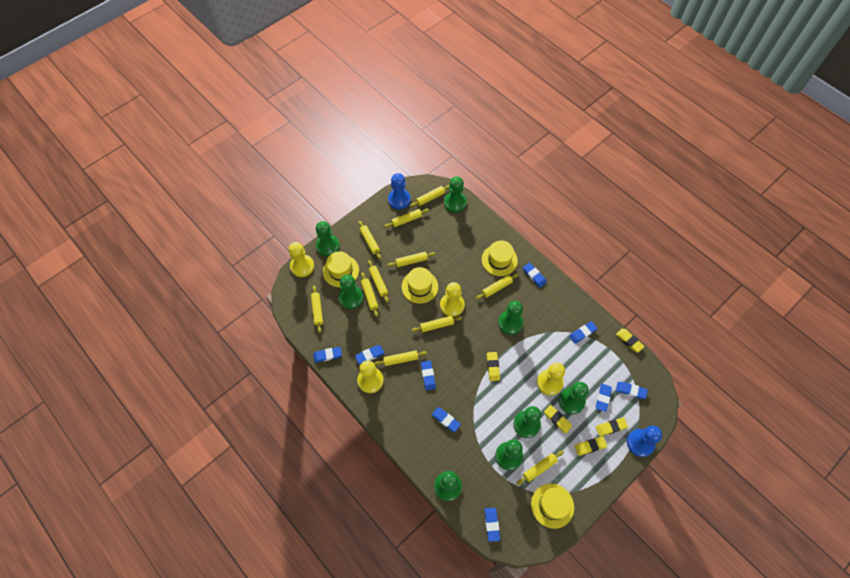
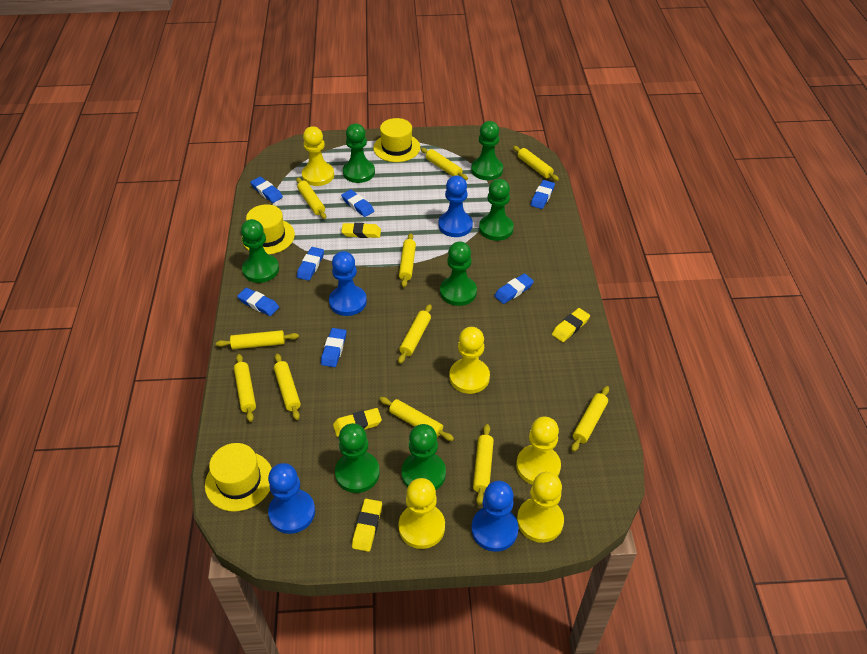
blue eraser: 9 -> 7
blue pawn: 2 -> 4
green pawn: 8 -> 7
yellow eraser: 5 -> 4
yellow hat: 4 -> 3
yellow pawn: 4 -> 5

